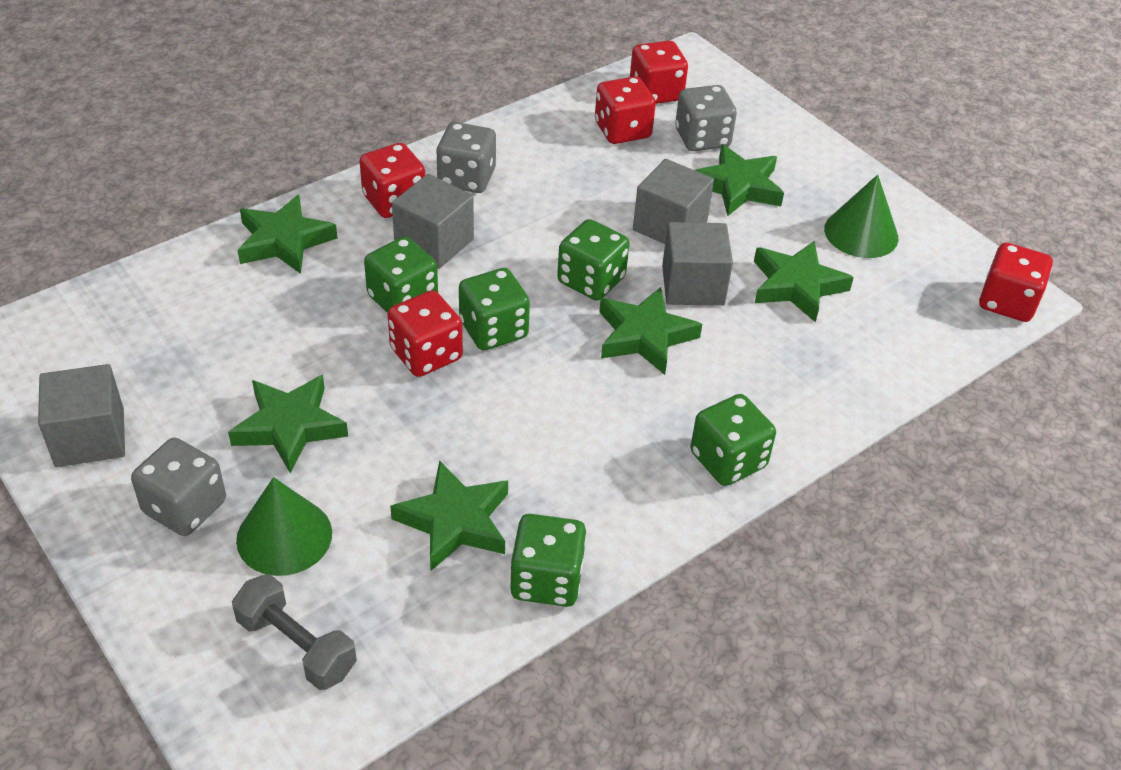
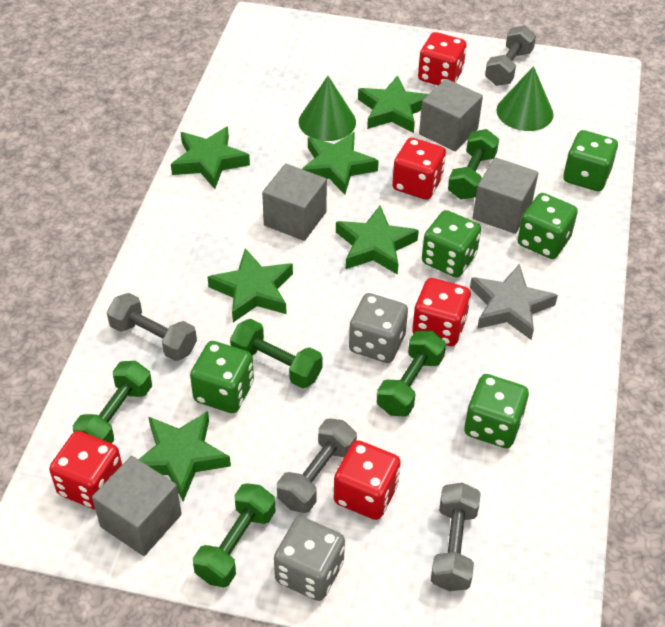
green dumbbell: 0 -> 5
grey dice: 3 -> 2
grey dumbbell: 1 -> 4
grey star: 0 -> 1

